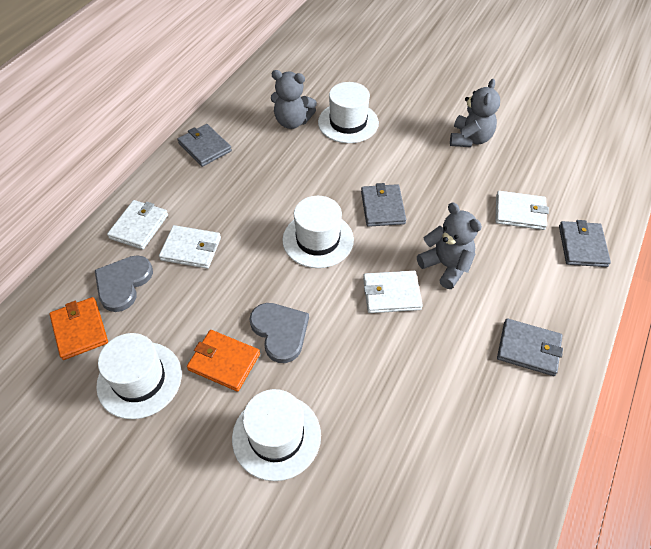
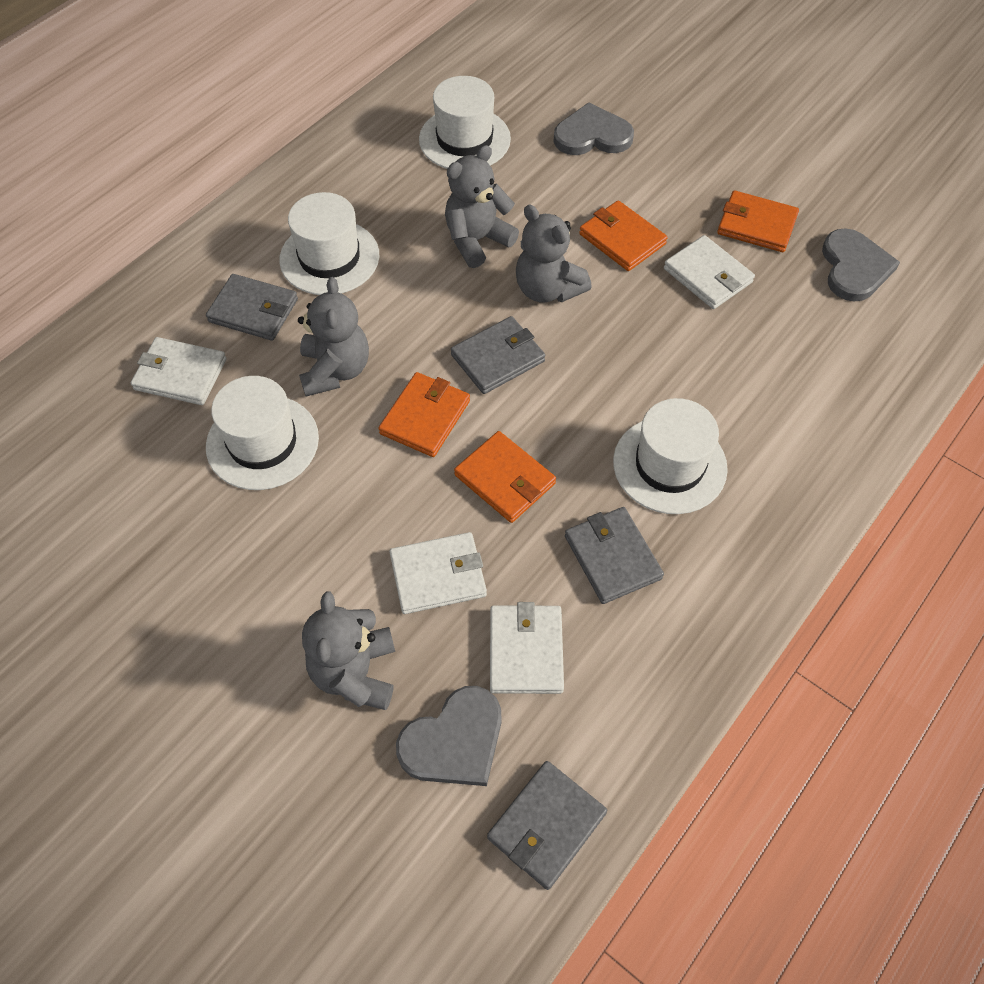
grey heart: 2 -> 3
grey teddy bear: 3 -> 4
orange wallet: 2 -> 4

